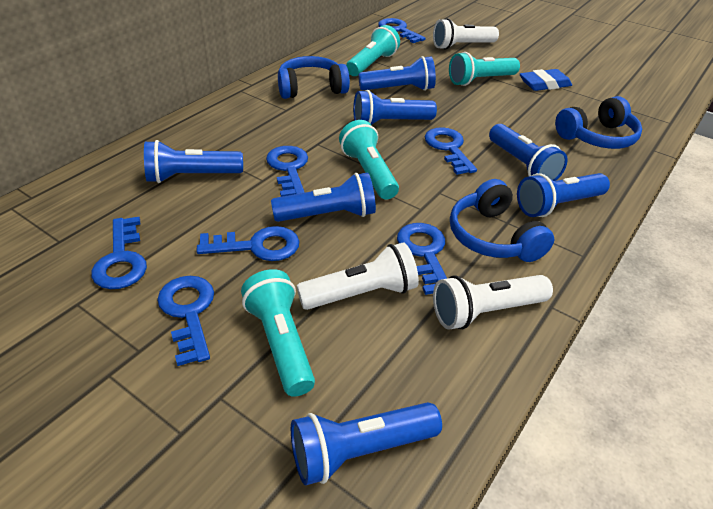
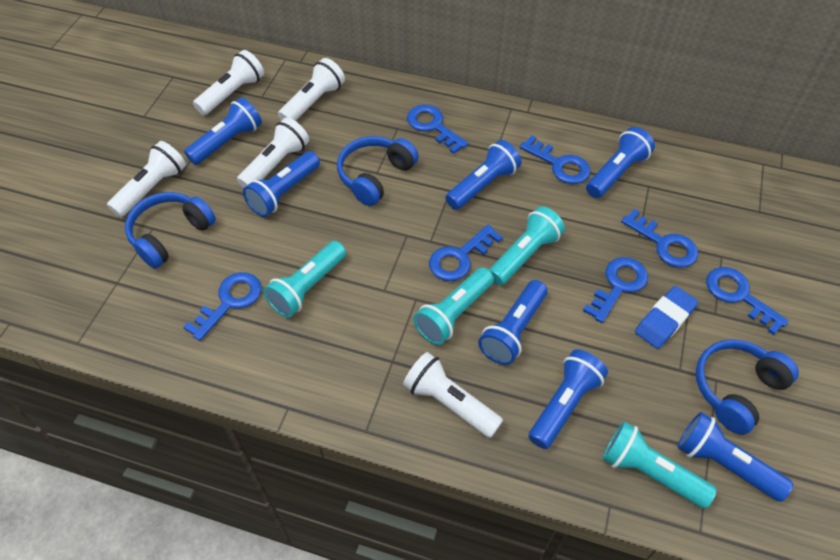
white flashlight: 3 -> 5

